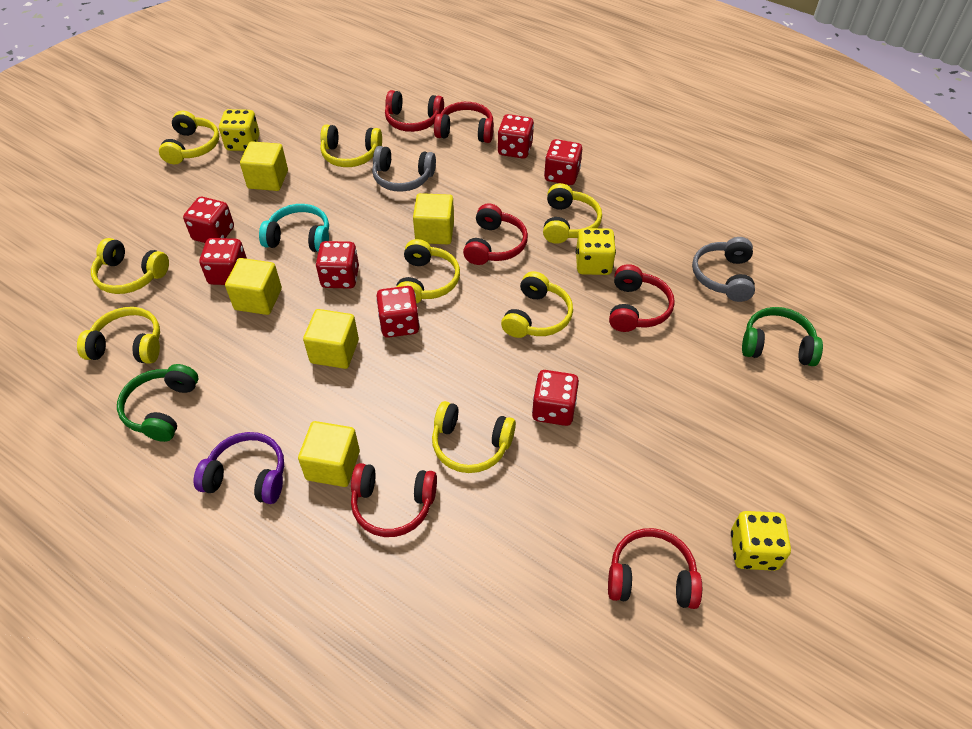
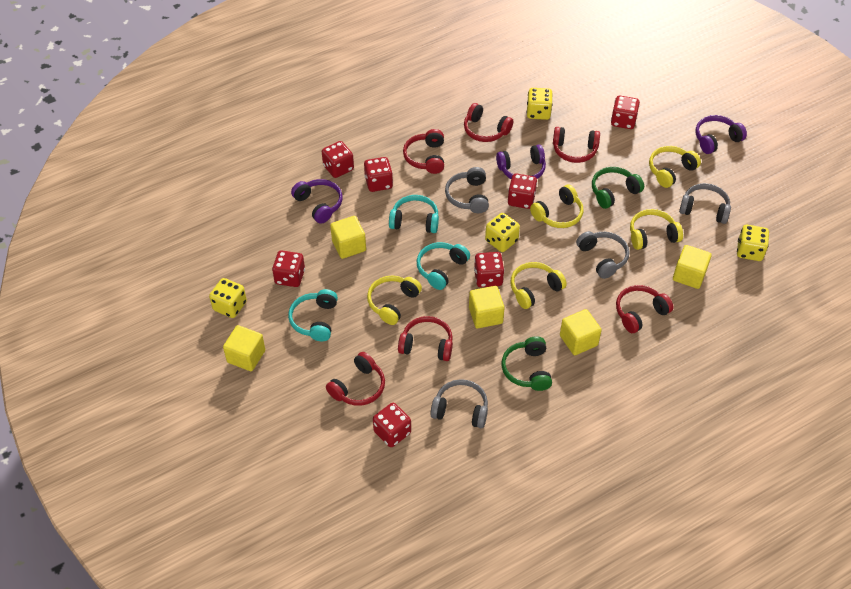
grey headphones: 2 -> 4
purple headphones: 1 -> 3
turquoise headphones: 1 -> 3
yellow dice: 3 -> 4
yellow headphones: 8 -> 5

